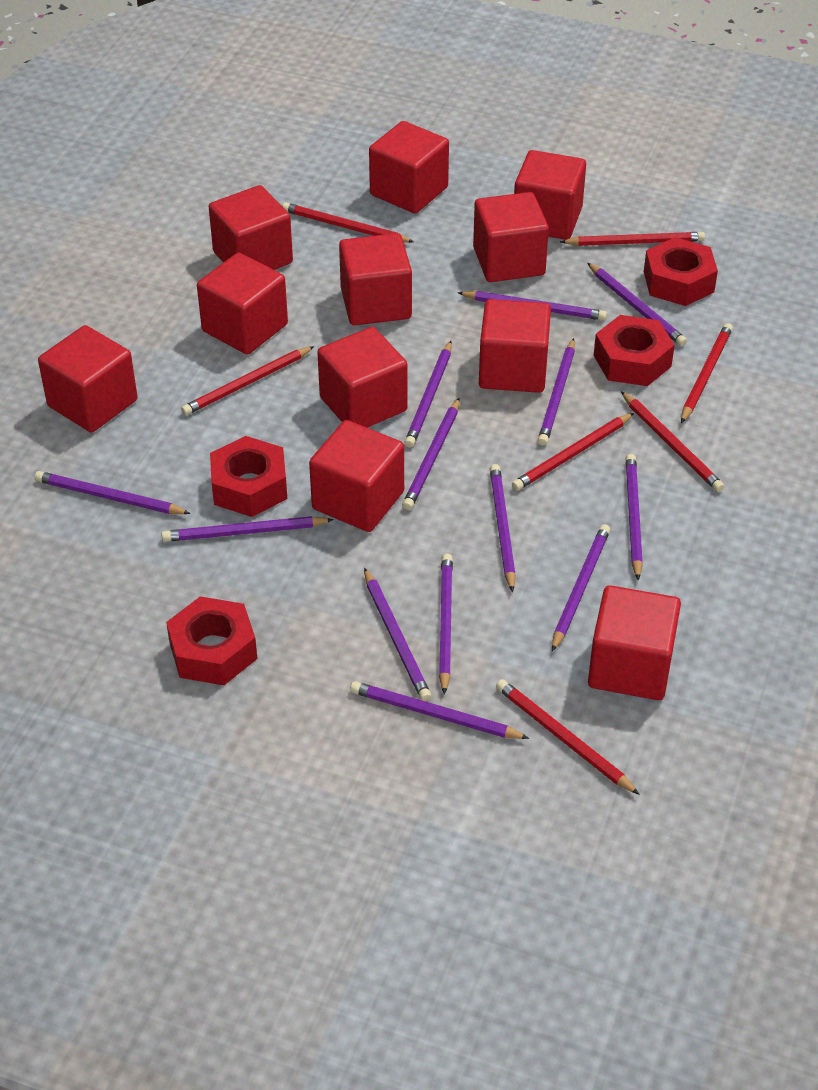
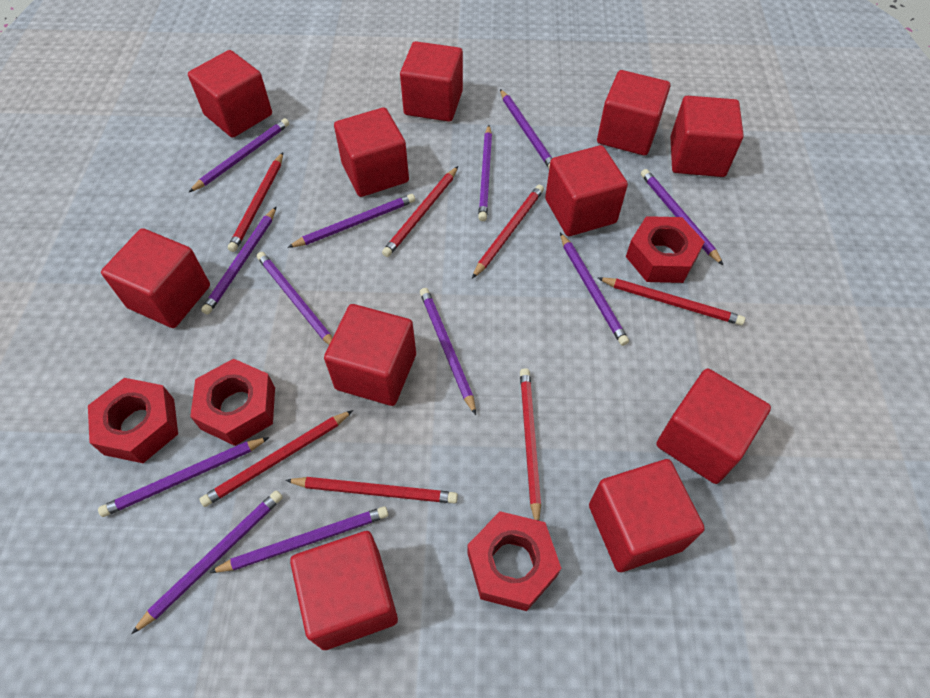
purple pencil: 13 -> 12

